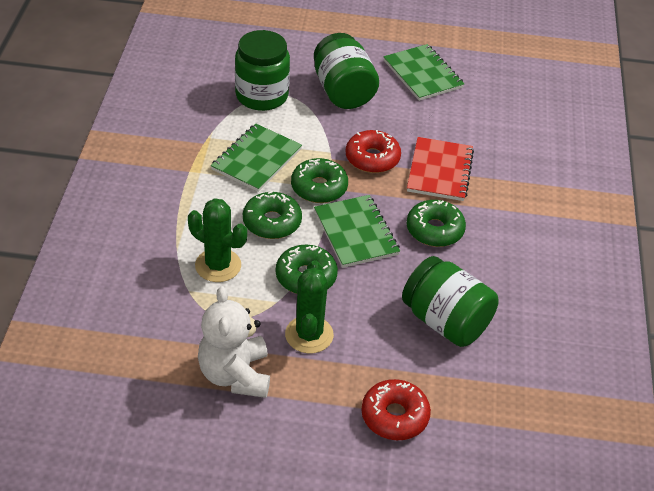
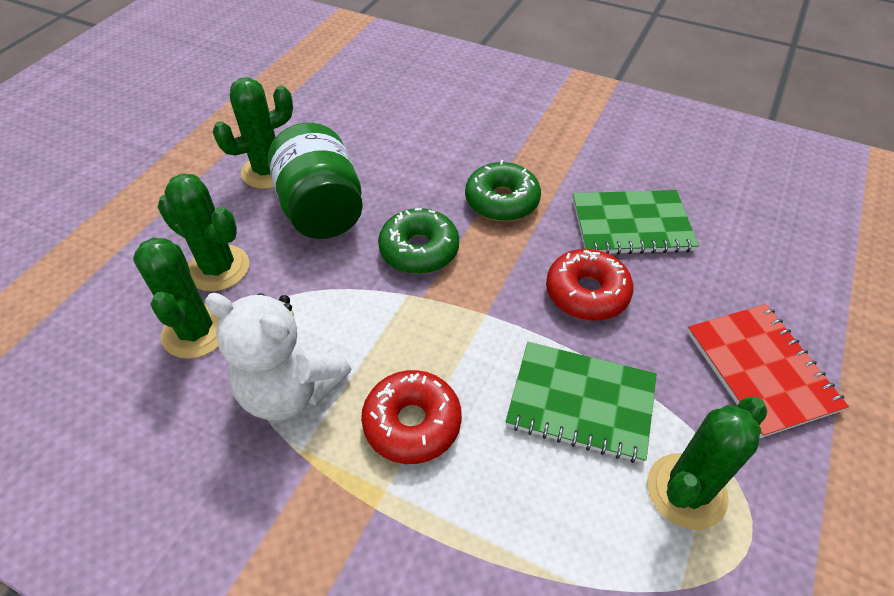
green cactus: 2 -> 4
green donut: 4 -> 2
green jar: 3 -> 1
green notebook: 3 -> 2

